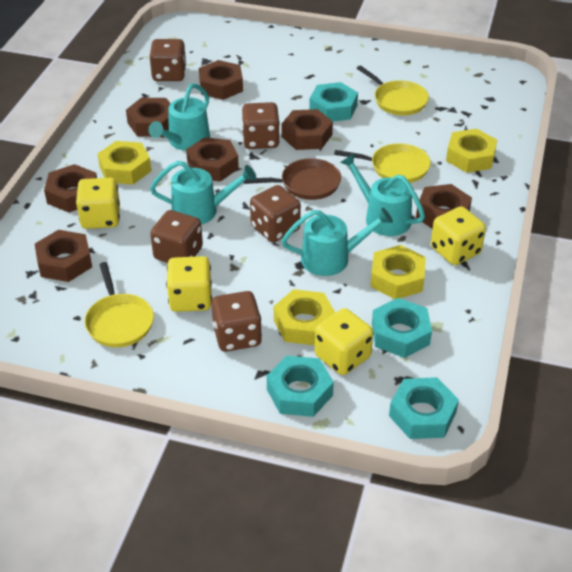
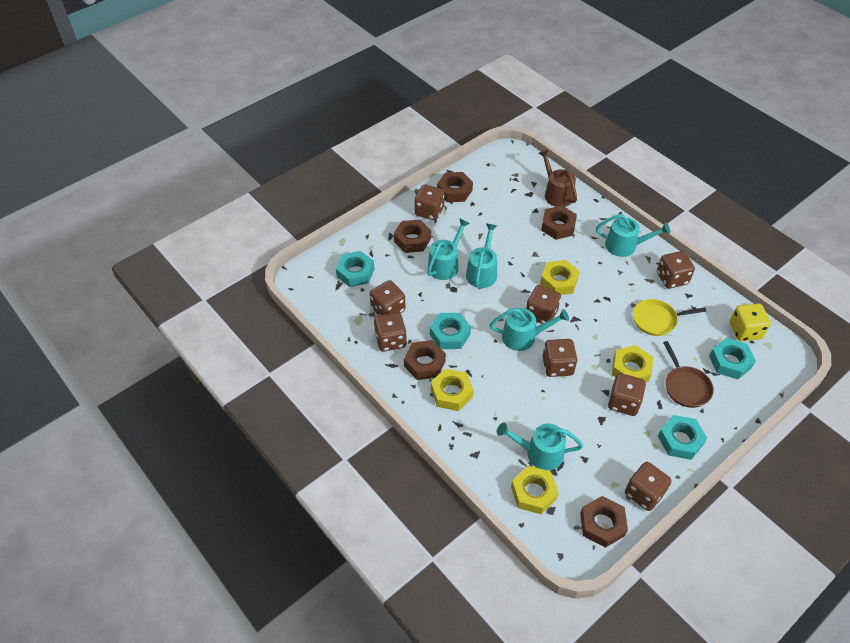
brown dice: 5 -> 8
brown nut: 7 -> 5
brown watering can: 0 -> 1
turquoise watering can: 4 -> 5
yellow dice: 4 -> 1
yellow pan: 3 -> 1

